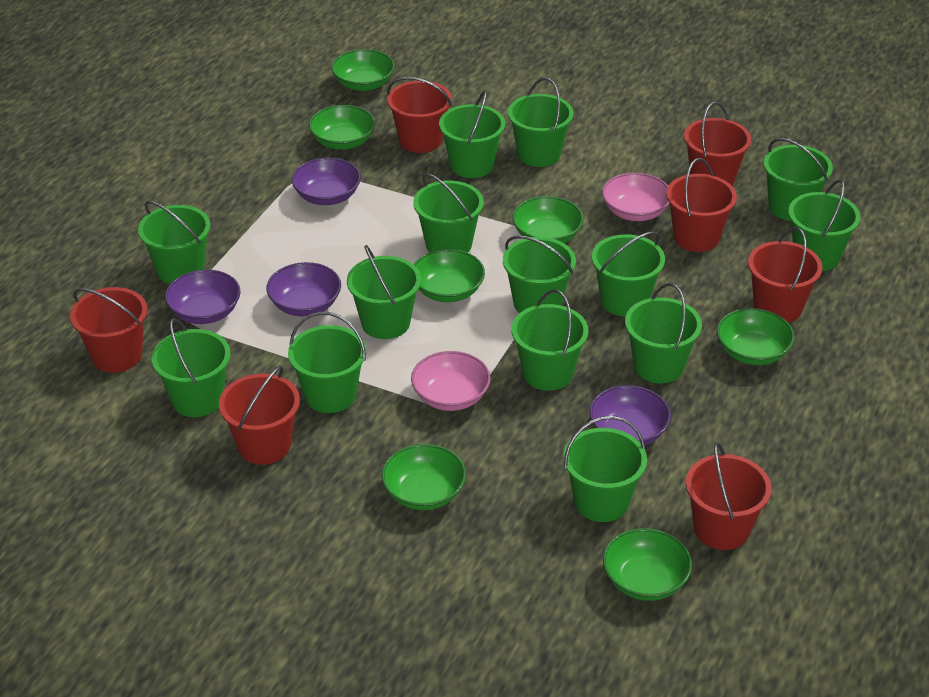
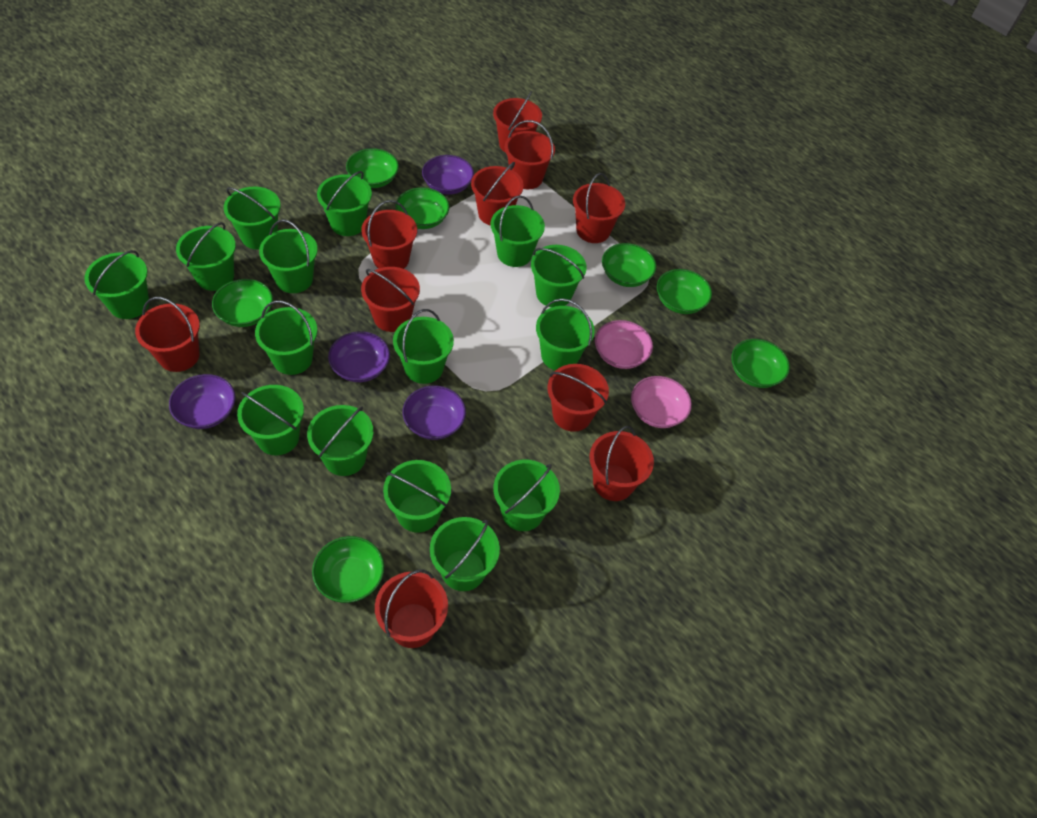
green bucket: 14 -> 15
red bucket: 7 -> 10

